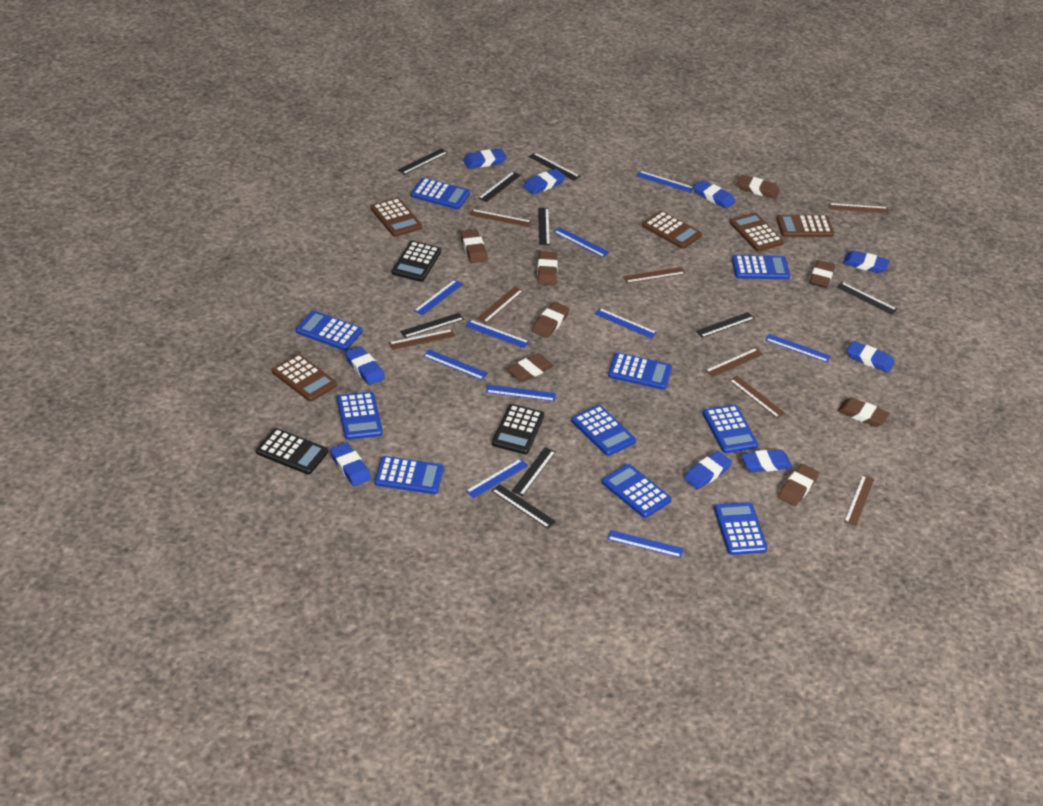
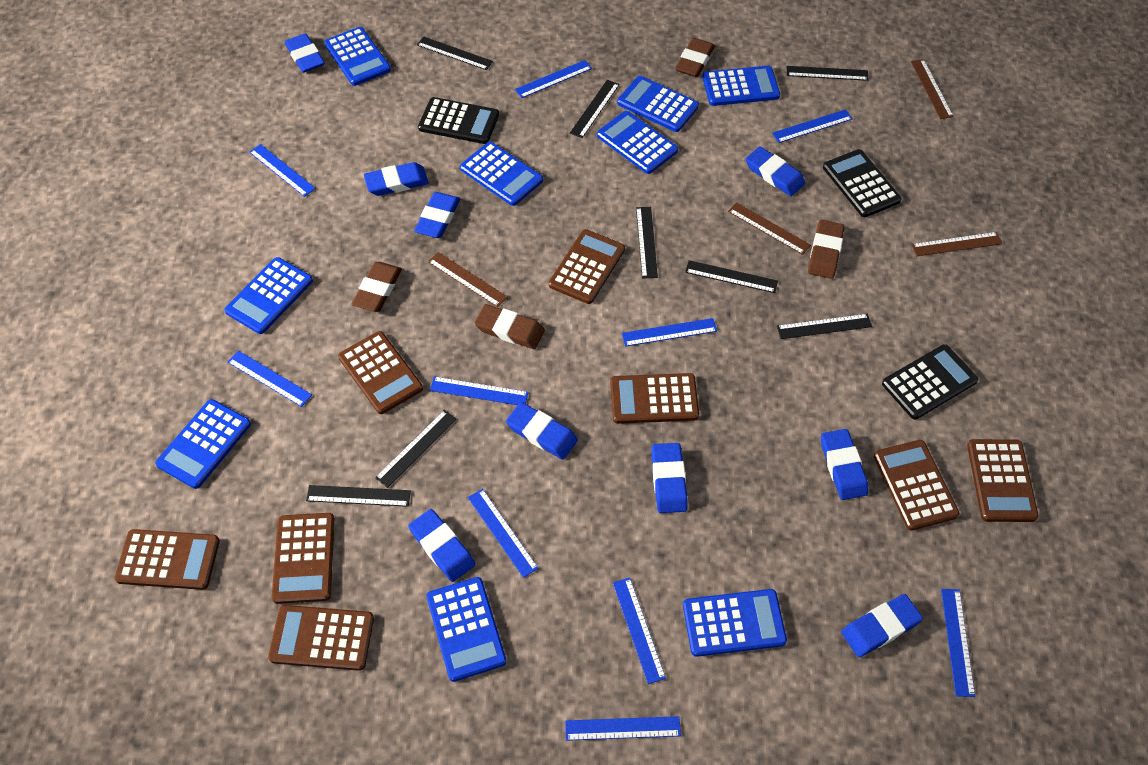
black ruler: 9 -> 8
blue calculator: 10 -> 9
brown calculator: 5 -> 8
brown eraser: 8 -> 4
brown ruler: 8 -> 4

